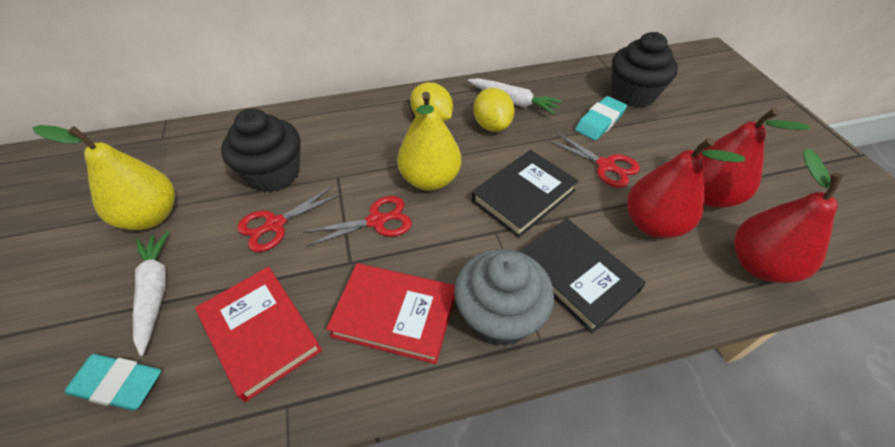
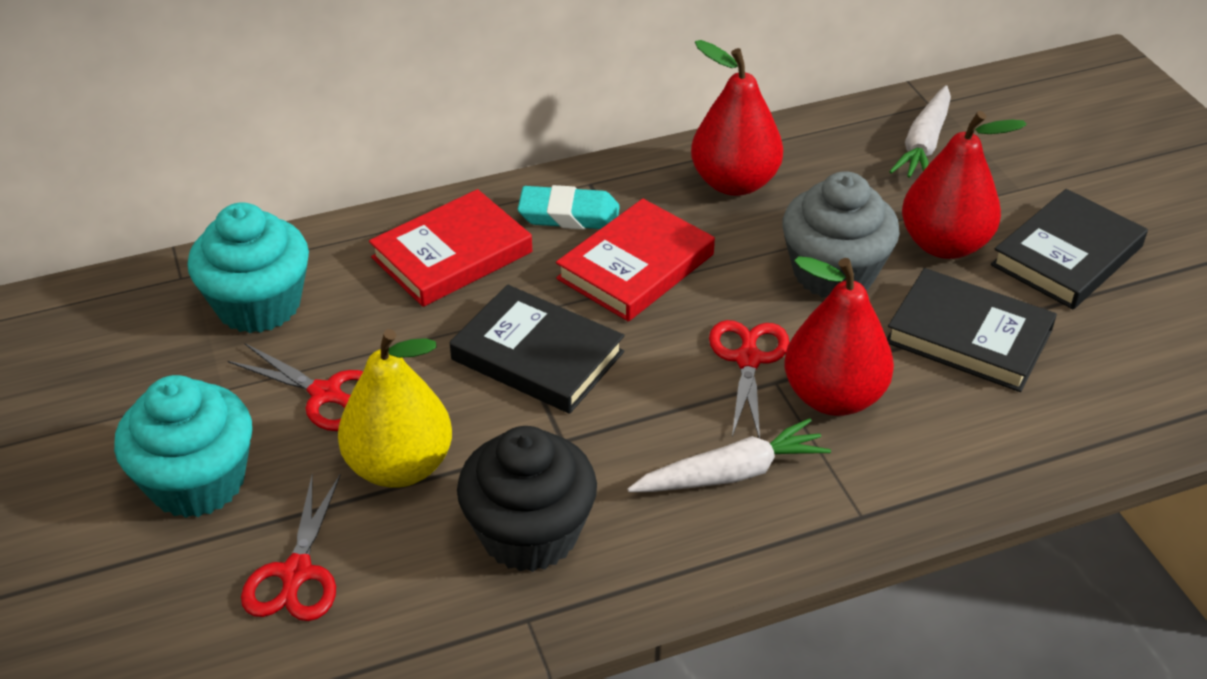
black book: 2 -> 3
black cupcake: 2 -> 1
turquoise cupcake: 0 -> 2
turquoise eraser: 2 -> 1
yellow lemon: 2 -> 0
yellow pear: 2 -> 1

